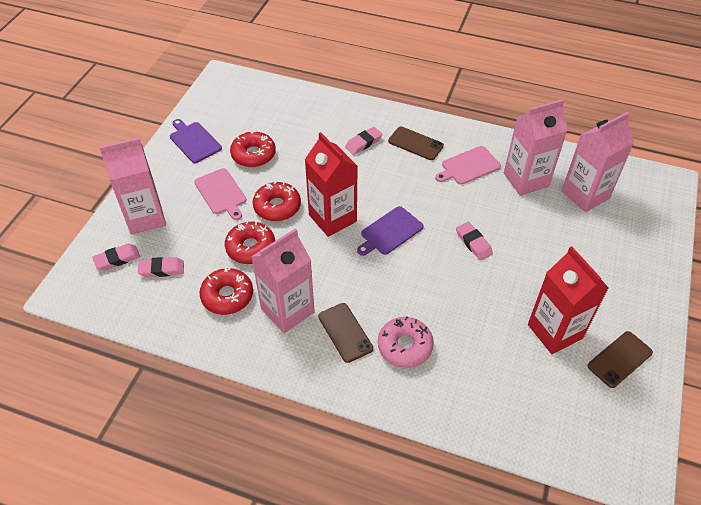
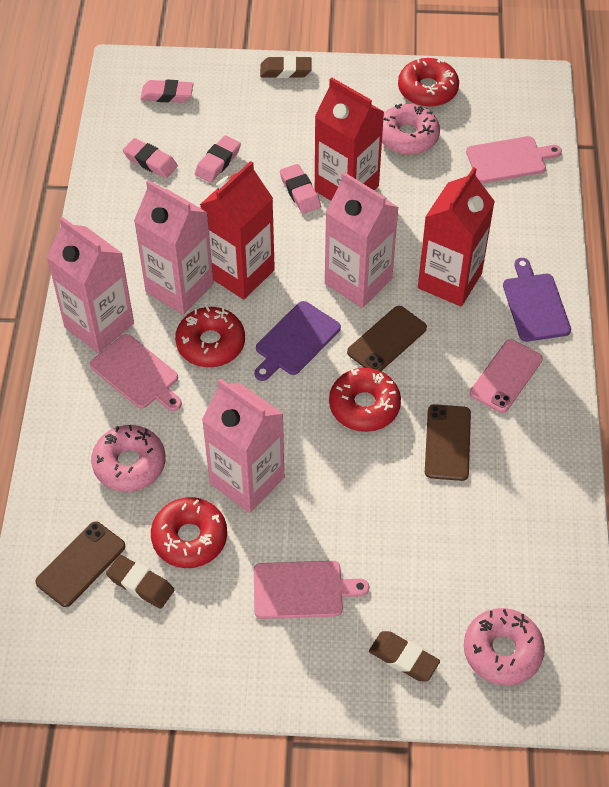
brown eraser: 0 -> 3
pink cutting board: 2 -> 3
pink donut: 1 -> 3
pink phone: 0 -> 1
red carton: 2 -> 3

